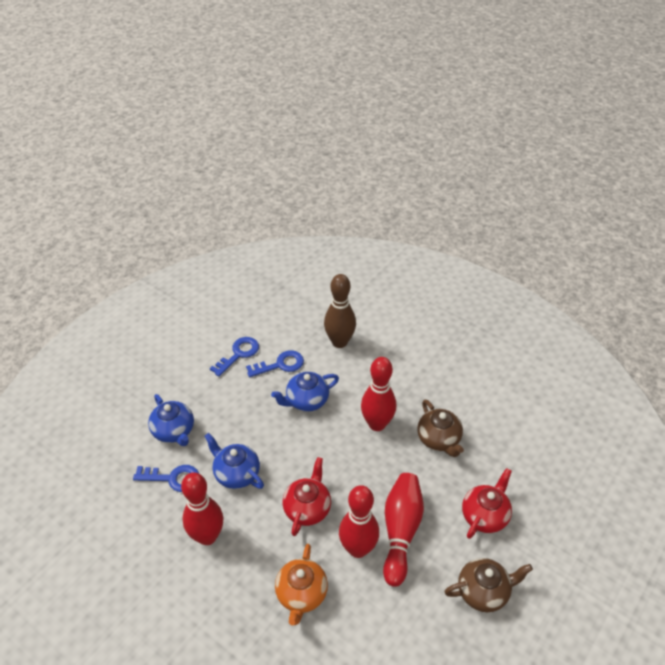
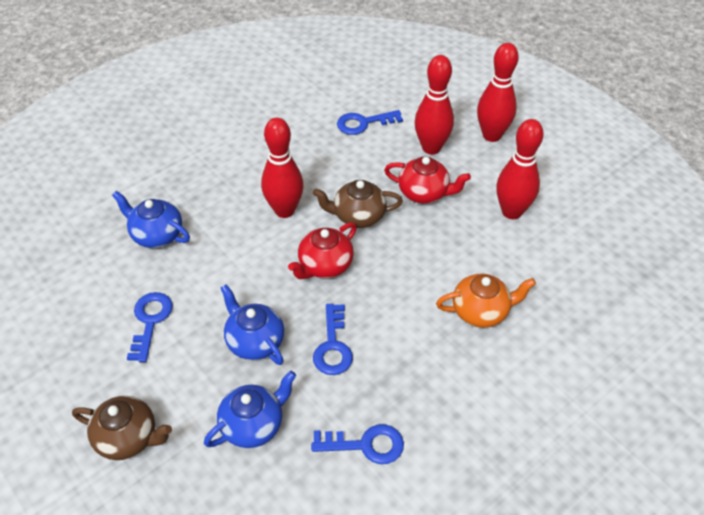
blue key: 3 -> 4
brown bowling pin: 1 -> 0

